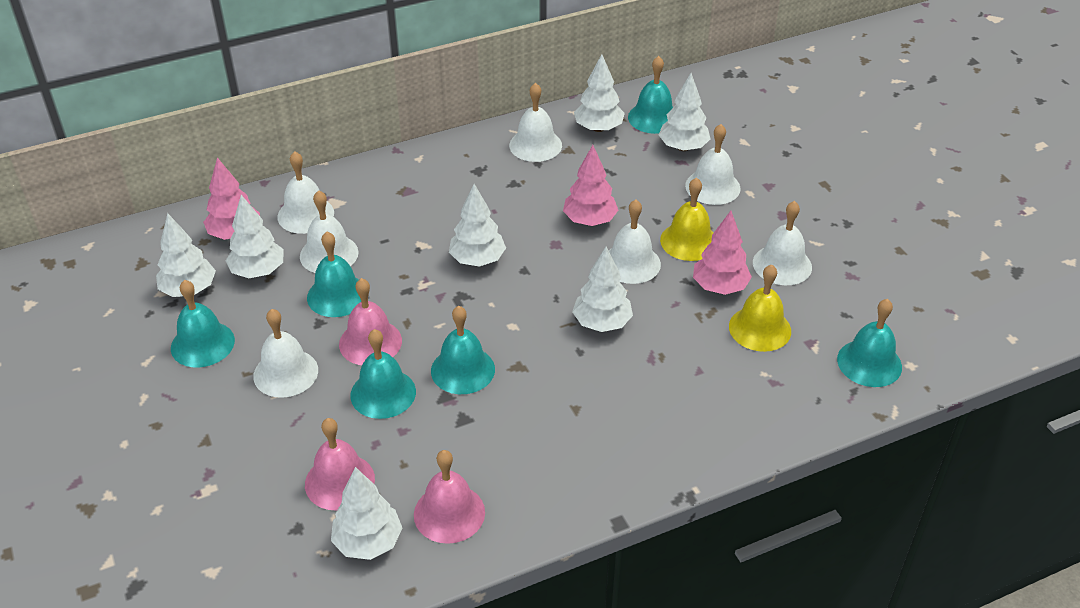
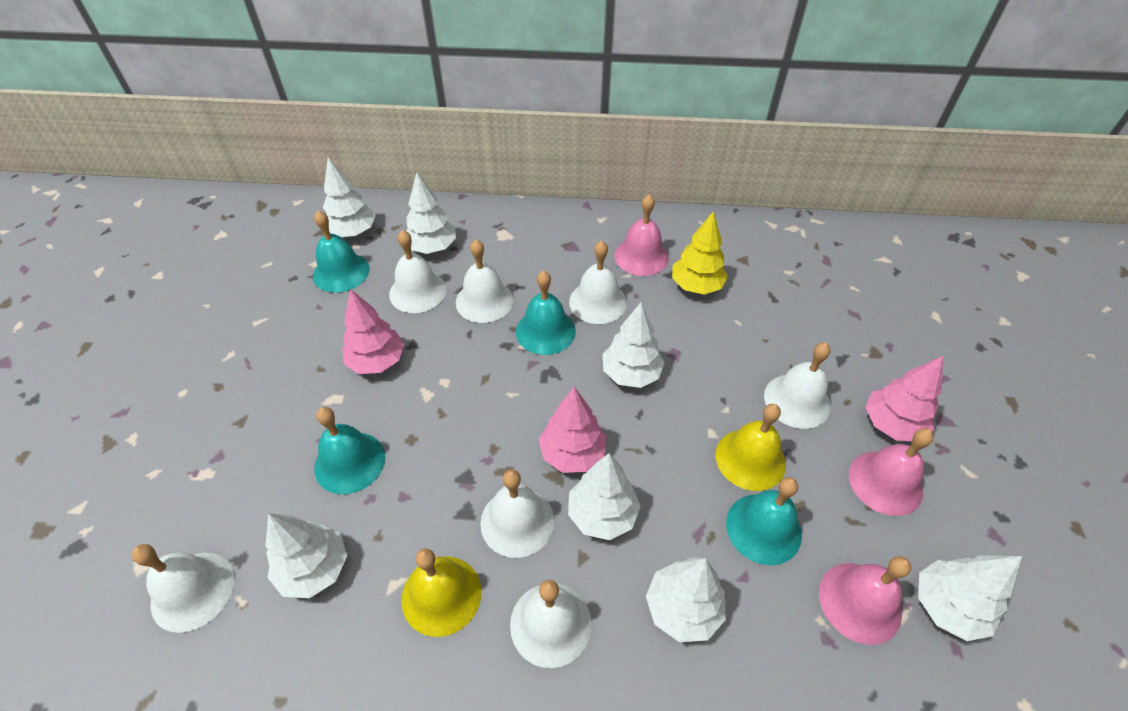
turquoise bell: 6 -> 4
yellow tree: 0 -> 1

